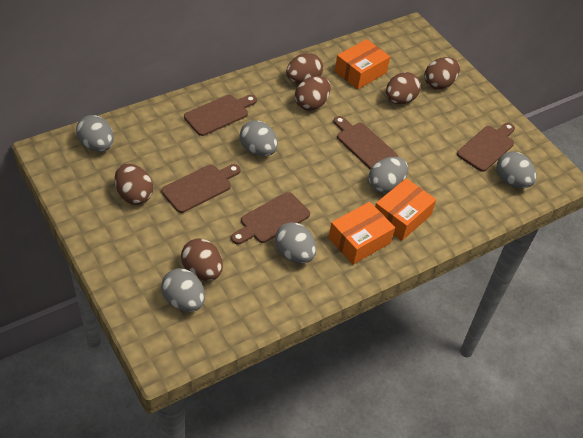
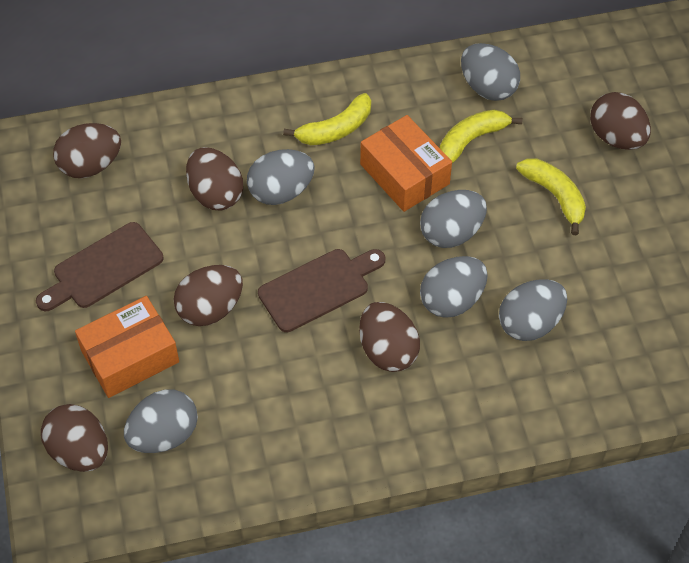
brown cutting board: 5 -> 2
orange box: 3 -> 2
yellow banana: 0 -> 3

